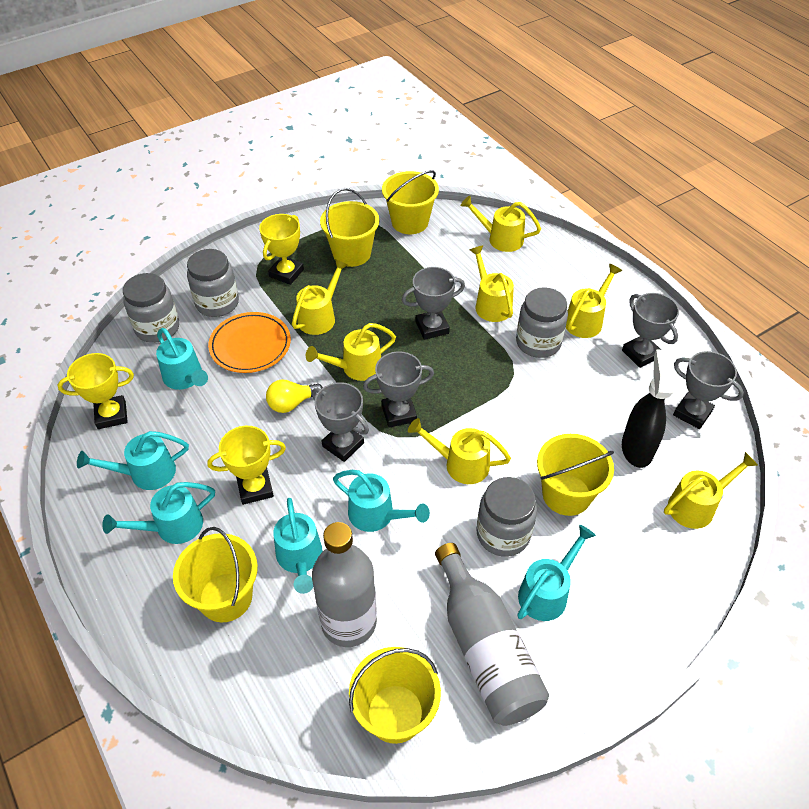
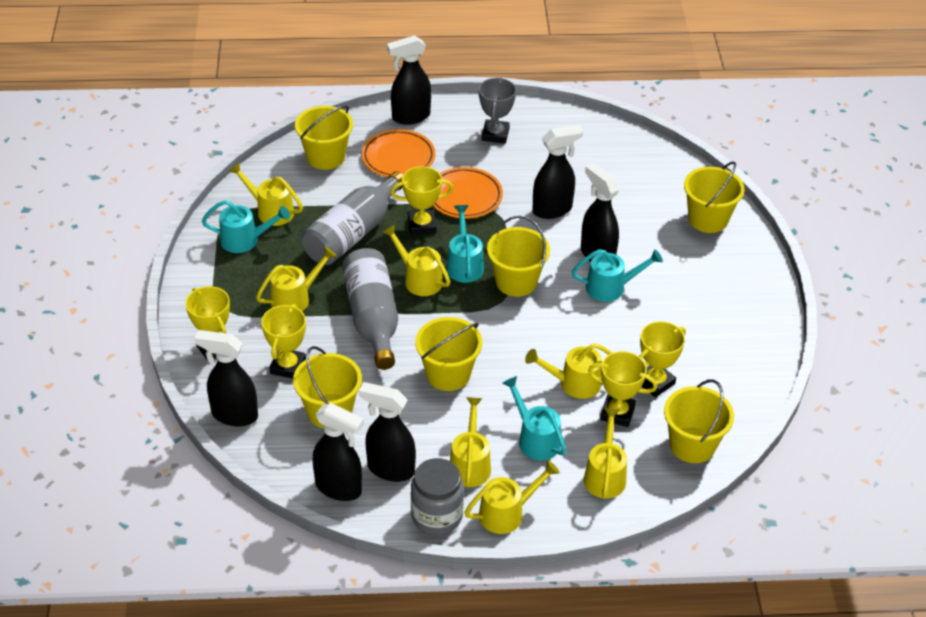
black spray bottle: 1 -> 6
grey jar: 4 -> 1
grey trophy: 5 -> 1
orange plate: 1 -> 2
turquoise watering can: 6 -> 4
yellow bucket: 5 -> 6
yellow light bulb: 1 -> 0
yellow trophy: 3 -> 5

